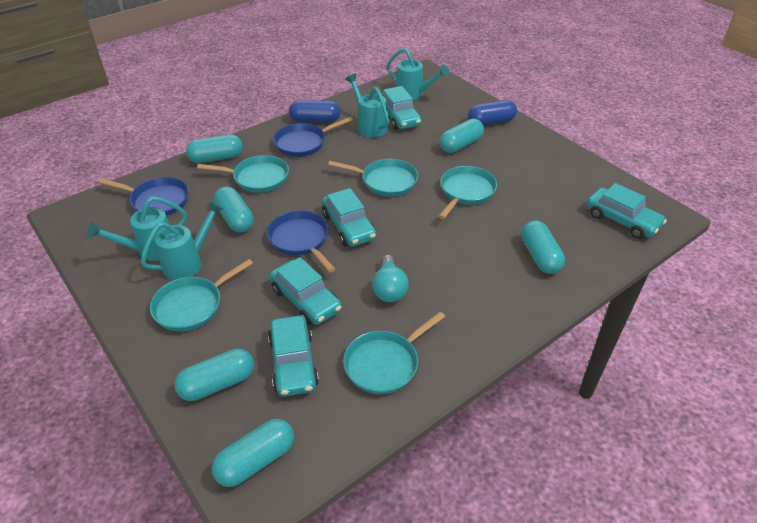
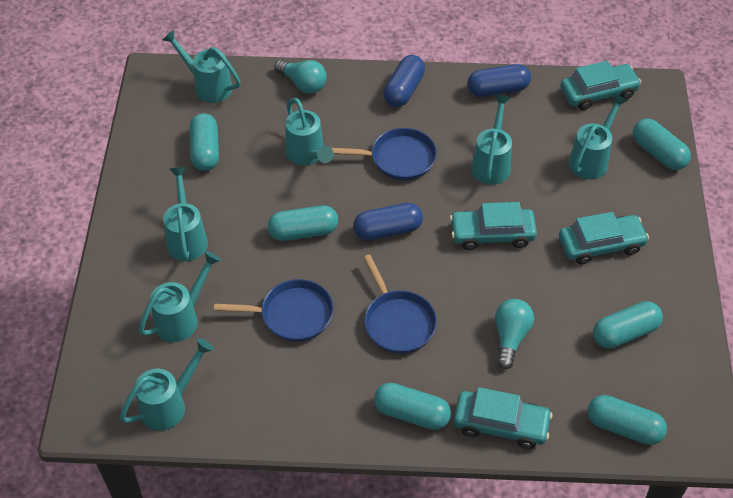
blue capsule: 2 -> 3
turquoise car: 5 -> 4
turquoise light bulb: 1 -> 2
turquoise pan: 5 -> 0
turquoise watering can: 4 -> 7

